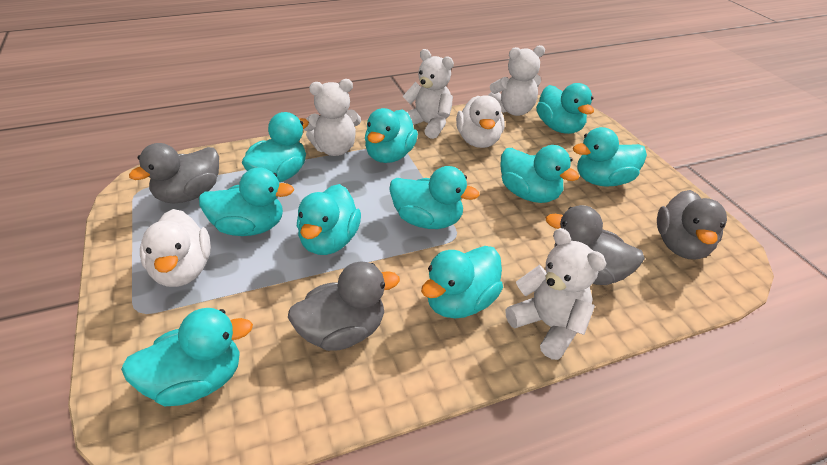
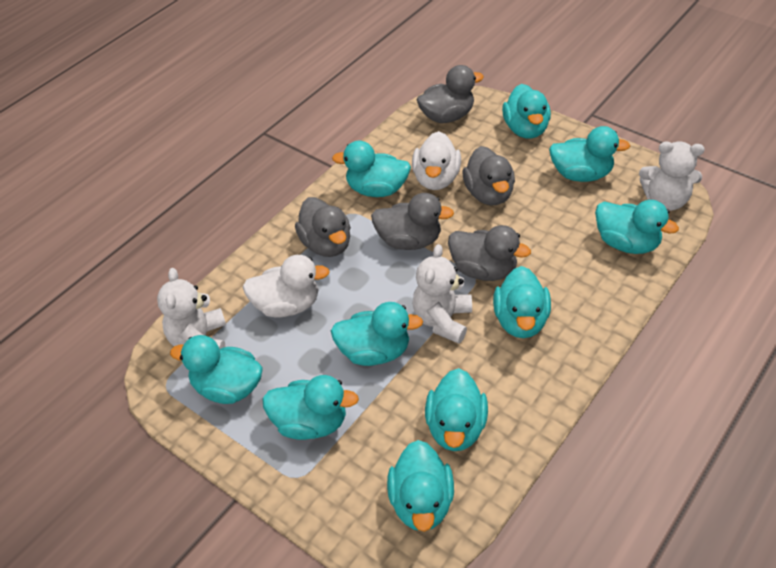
grey duck: 4 -> 5
white teddy bear: 4 -> 3

